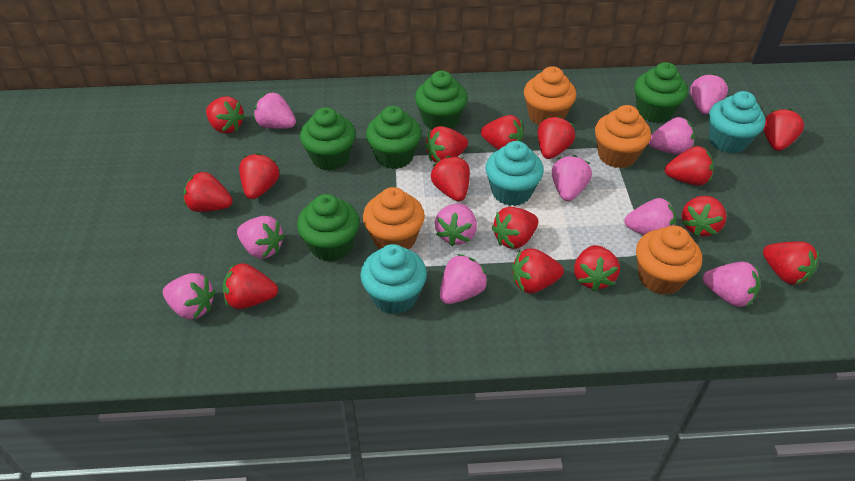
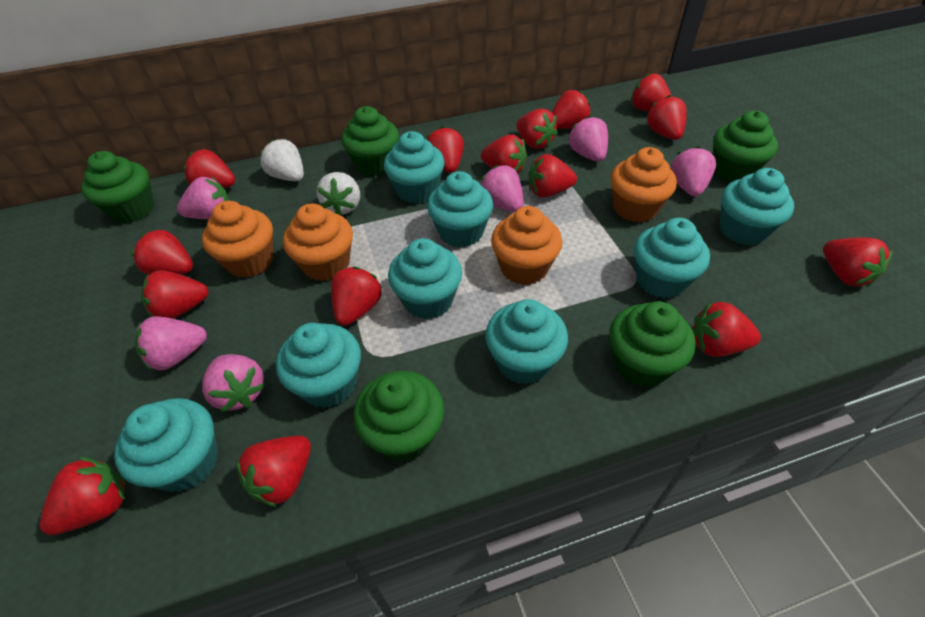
pink strawberry: 10 -> 6
turquoise cupcake: 3 -> 8
white strawberry: 0 -> 2

